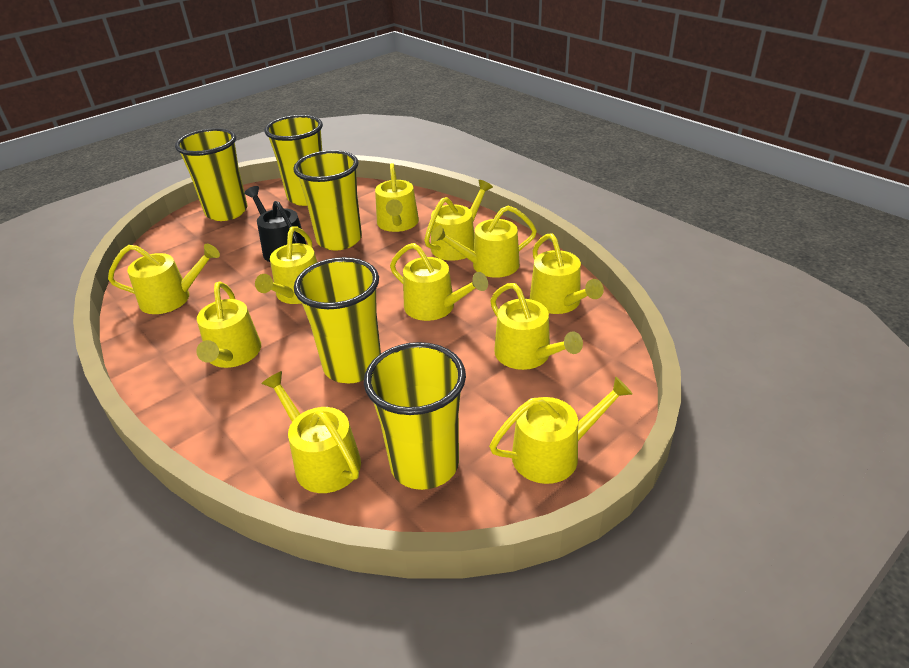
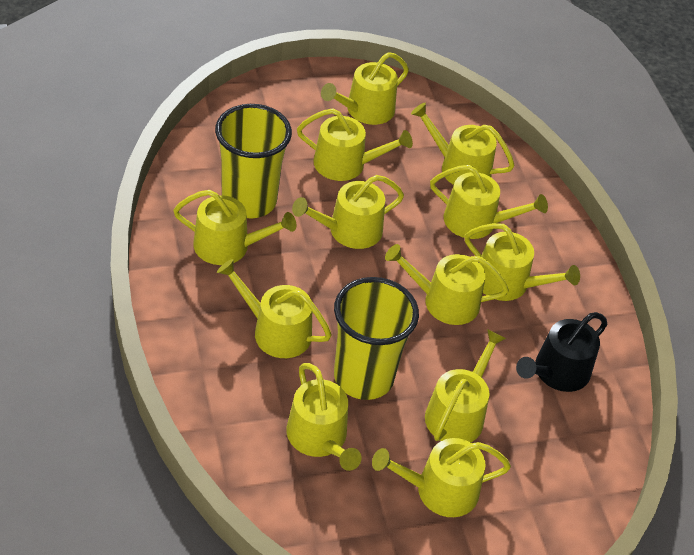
yellow cup: 5 -> 2
yellow watering can: 11 -> 12

